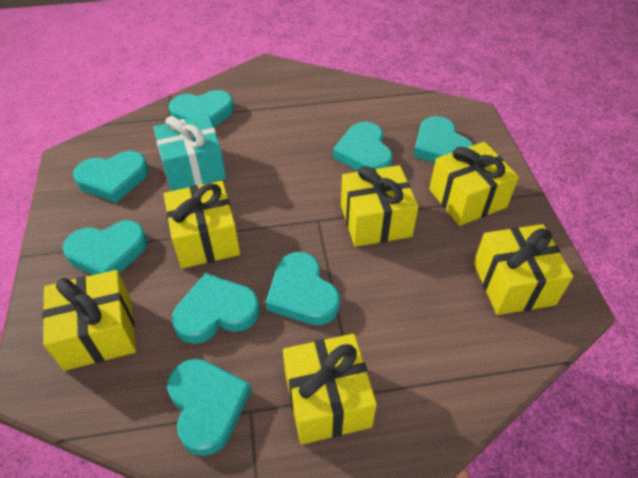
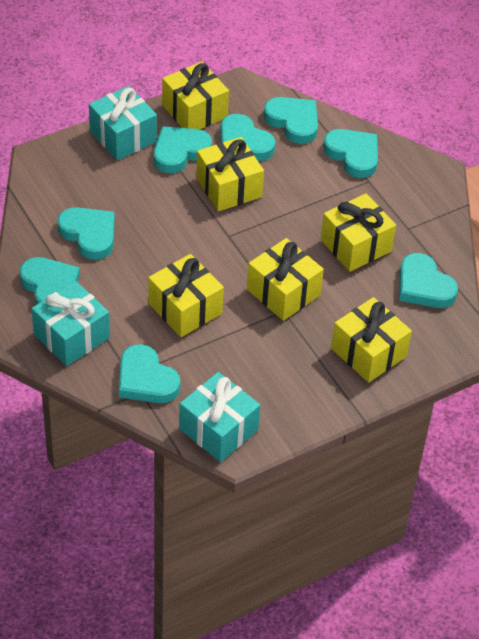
turquoise gift: 1 -> 3

